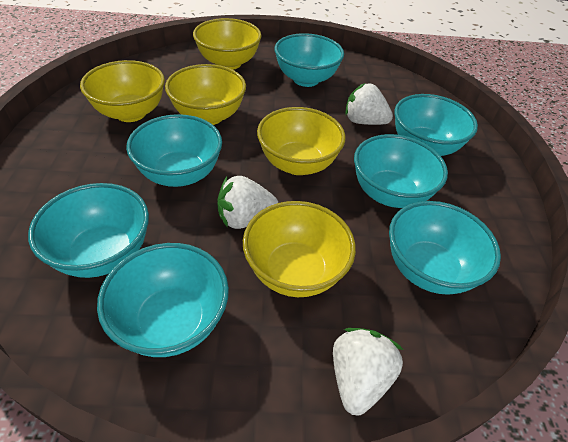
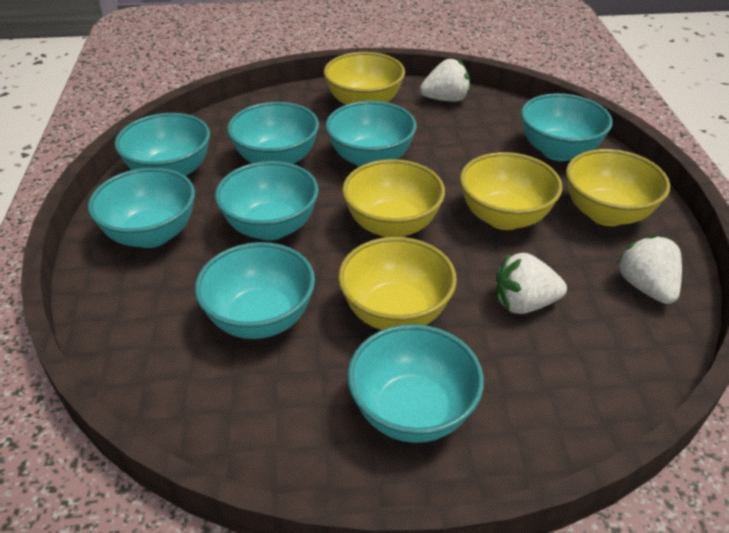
turquoise bowl: 7 -> 8

